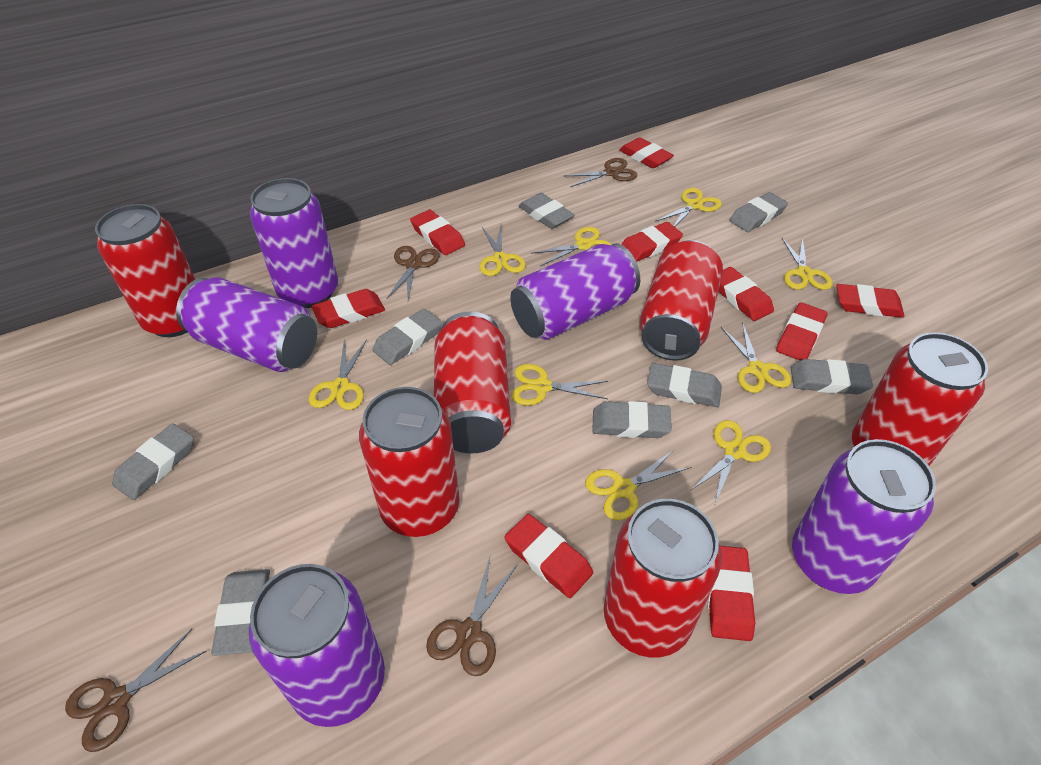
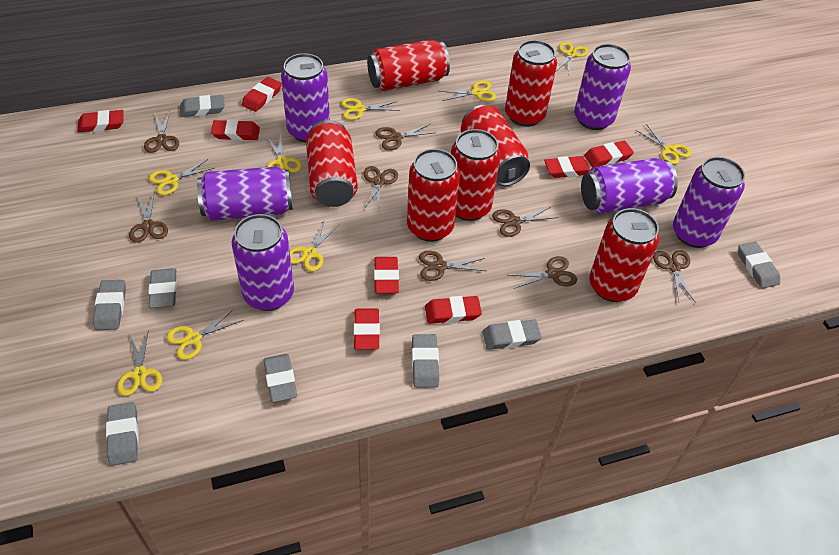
brown scissors: 4 -> 8
purple can: 5 -> 6
red can: 6 -> 7
red eraser: 9 -> 8

